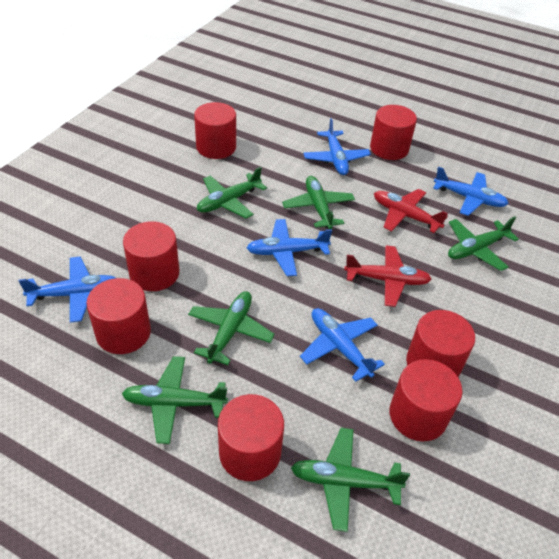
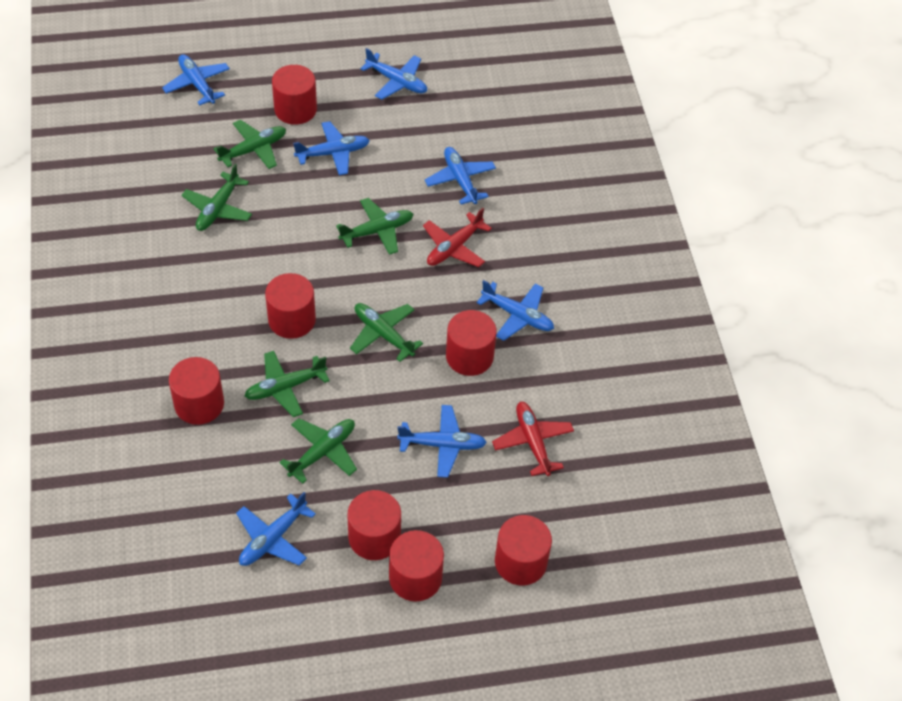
blue plane: 5 -> 7

